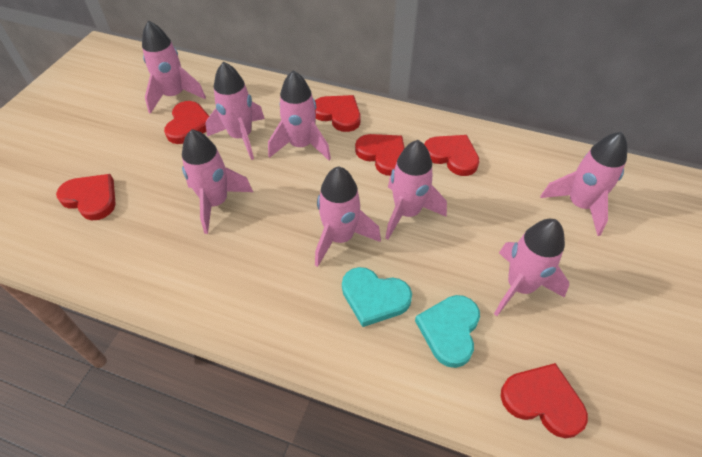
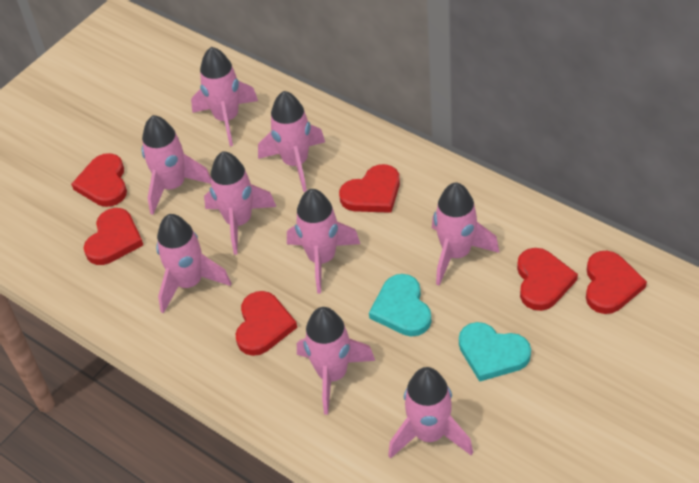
pink rocket: 8 -> 9

